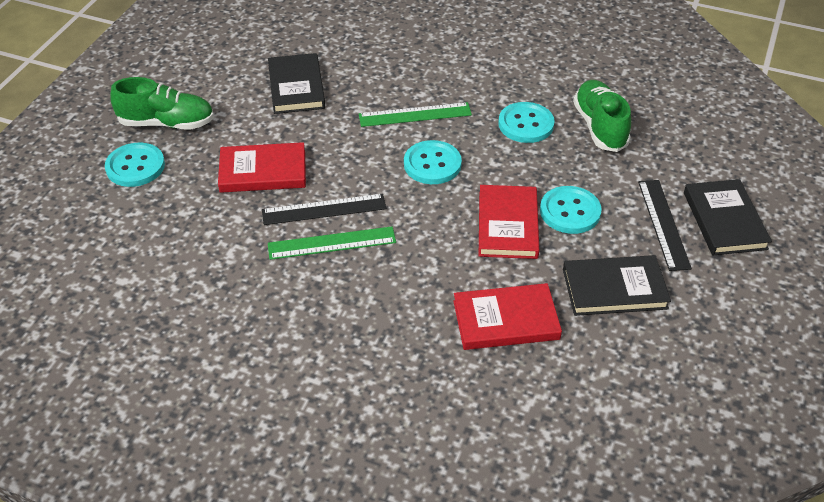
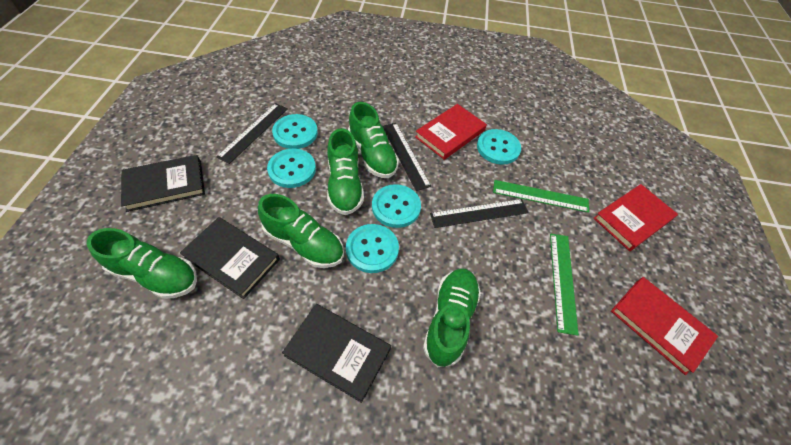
black ruler: 2 -> 3
green shoe: 2 -> 5
turquoise button: 4 -> 5

